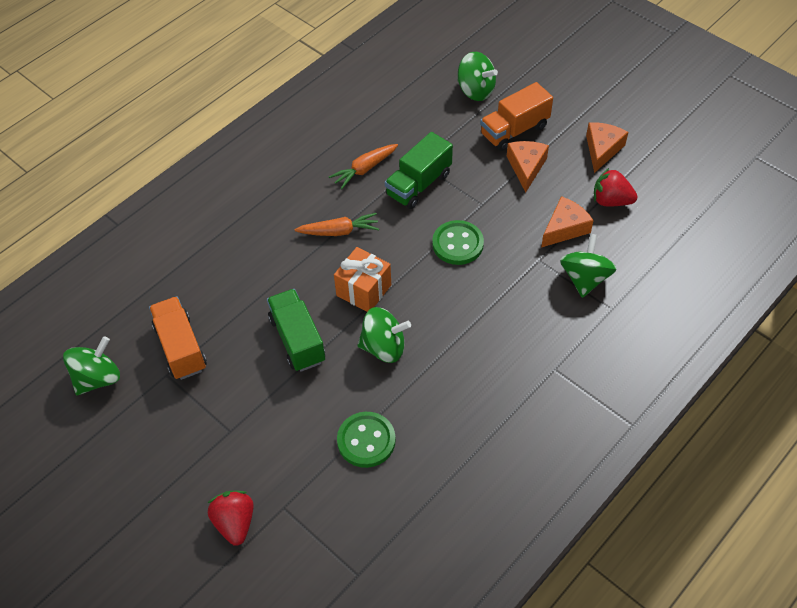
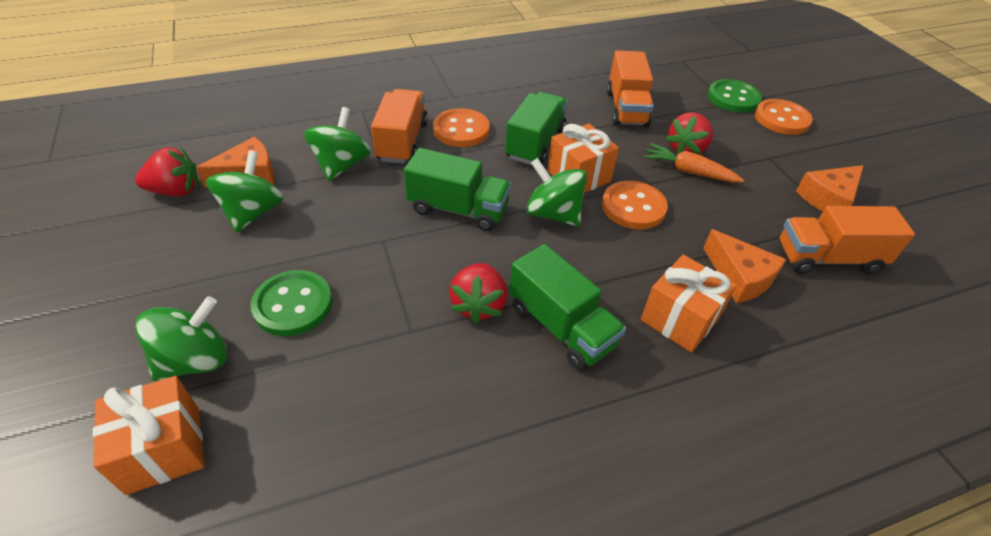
green truck: 2 -> 3
orange button: 0 -> 3
orange carrot: 2 -> 1
orange gift: 1 -> 3
orange truck: 2 -> 3
red strawberry: 2 -> 3

